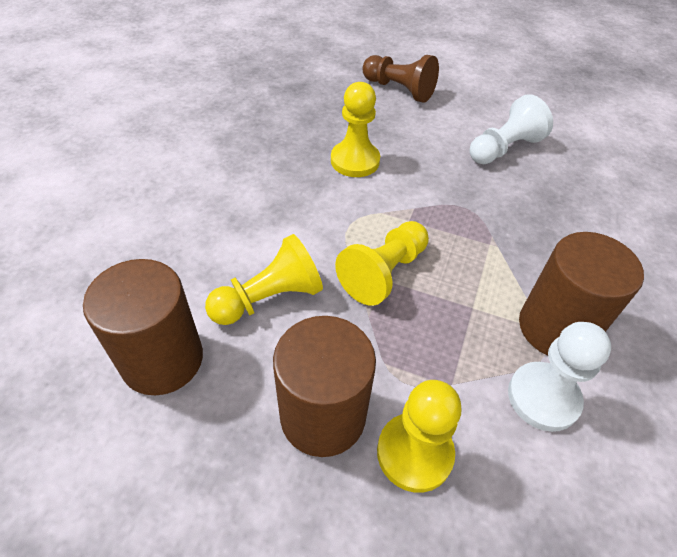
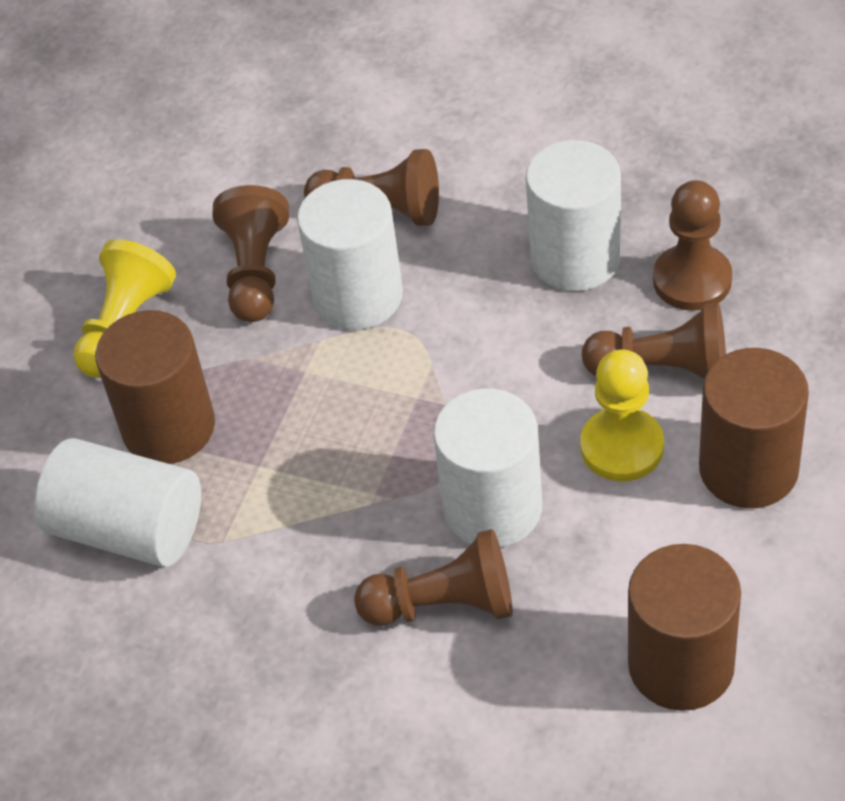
brown pawn: 1 -> 5
white cylinder: 0 -> 4
white pawn: 2 -> 0
yellow pawn: 4 -> 2

